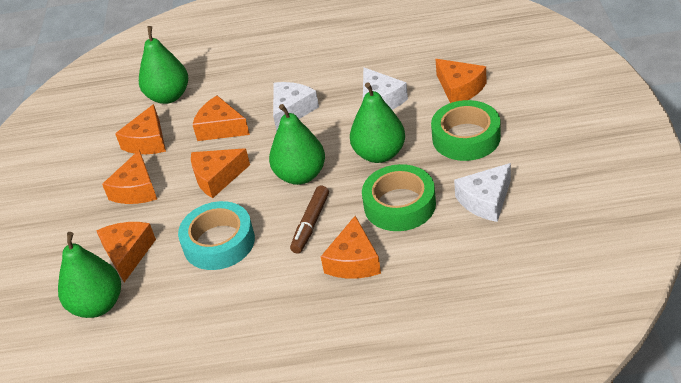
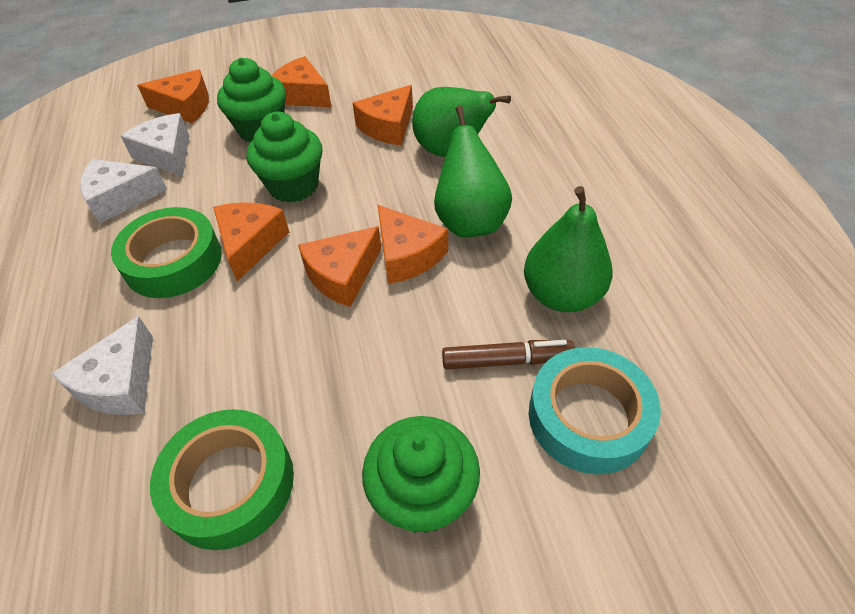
green cupcake: 0 -> 3
green pear: 4 -> 3
orange cheese: 7 -> 6

